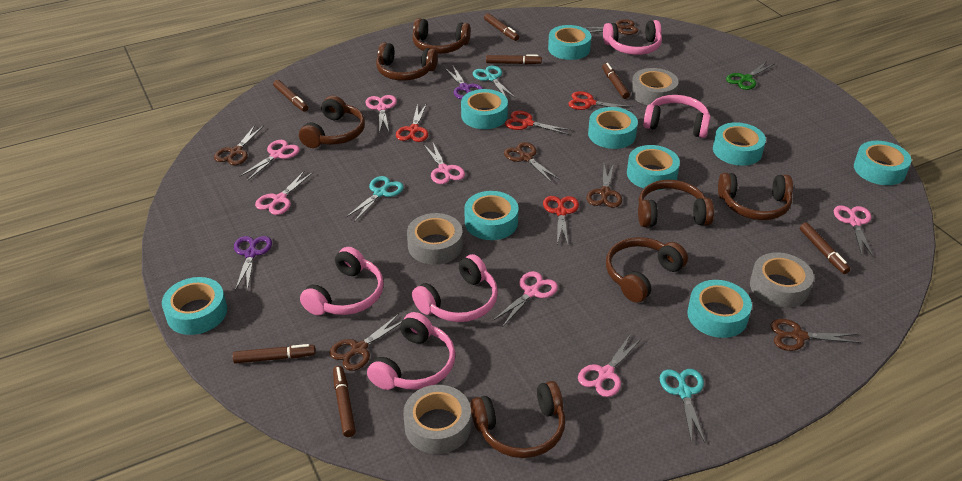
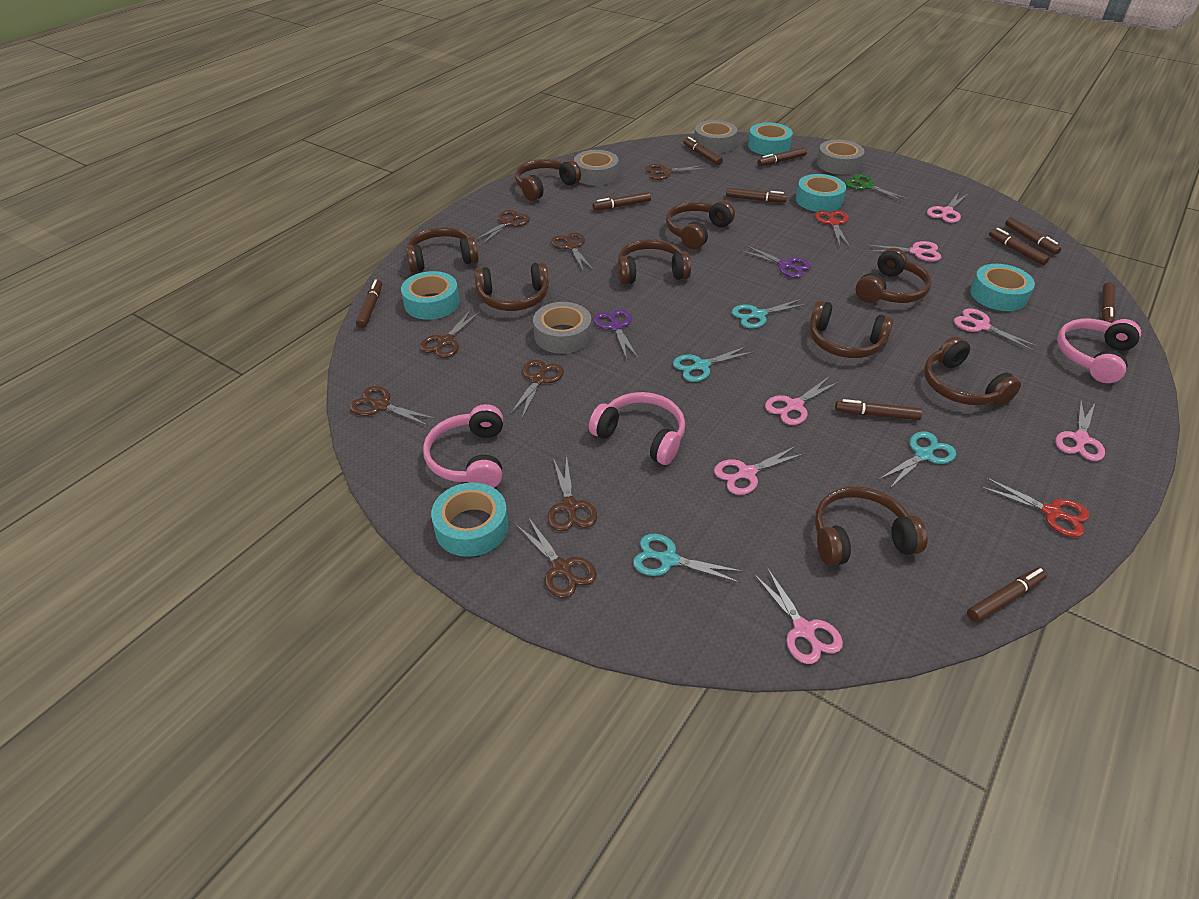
brown headphones: 7 -> 9
brown marker: 7 -> 10
brown scissors: 6 -> 8
pink headphones: 5 -> 3
red scissors: 4 -> 2
turquoise scissors: 3 -> 4
turquoise tape: 9 -> 5

